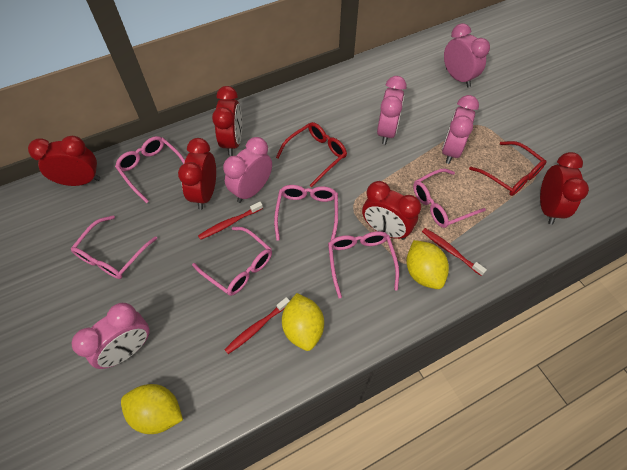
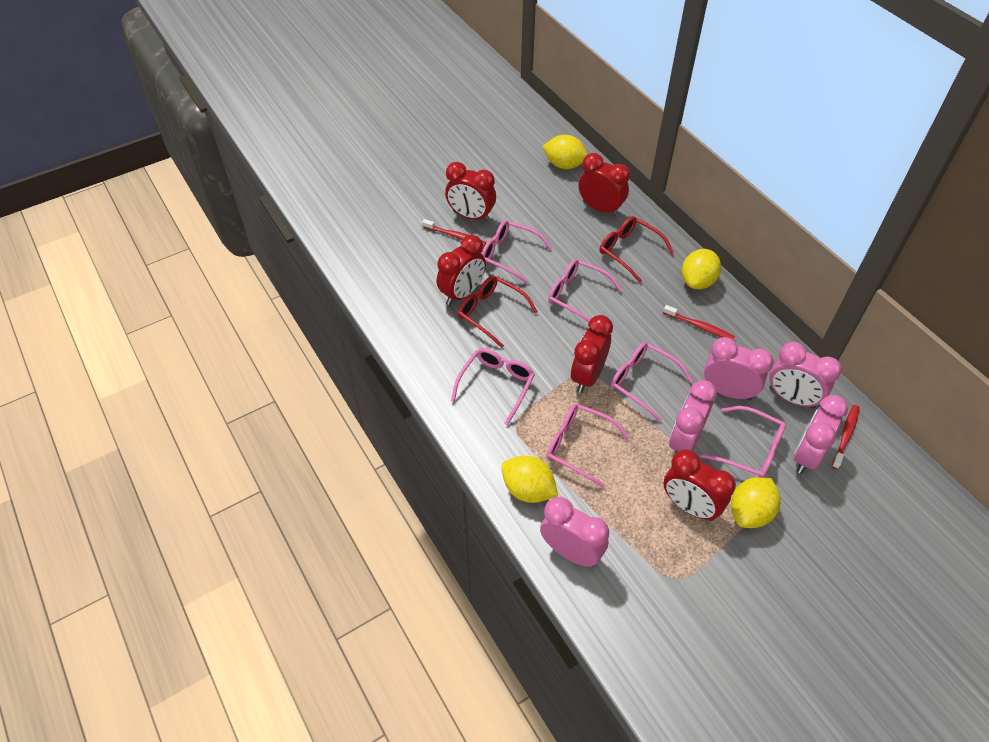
yellow lemon: 3 -> 4

